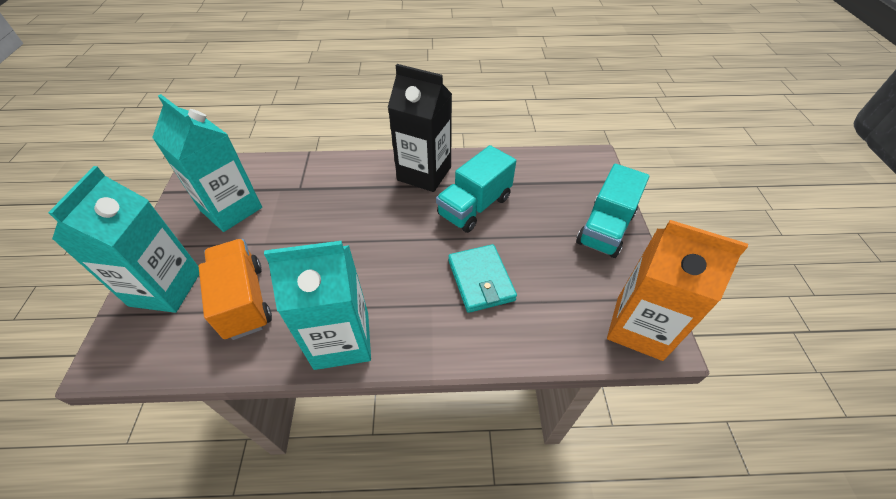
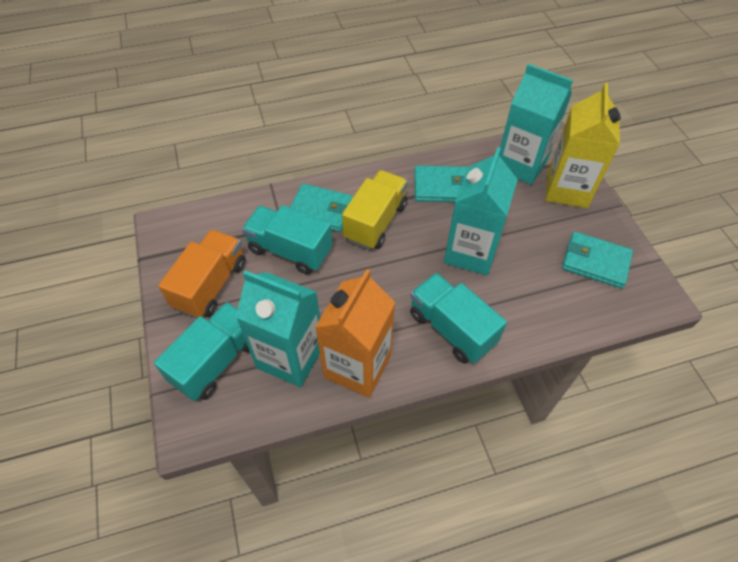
black carton: 1 -> 0
turquoise truck: 2 -> 3
turquoise wallet: 1 -> 3
yellow carton: 0 -> 1
yellow truck: 0 -> 1

